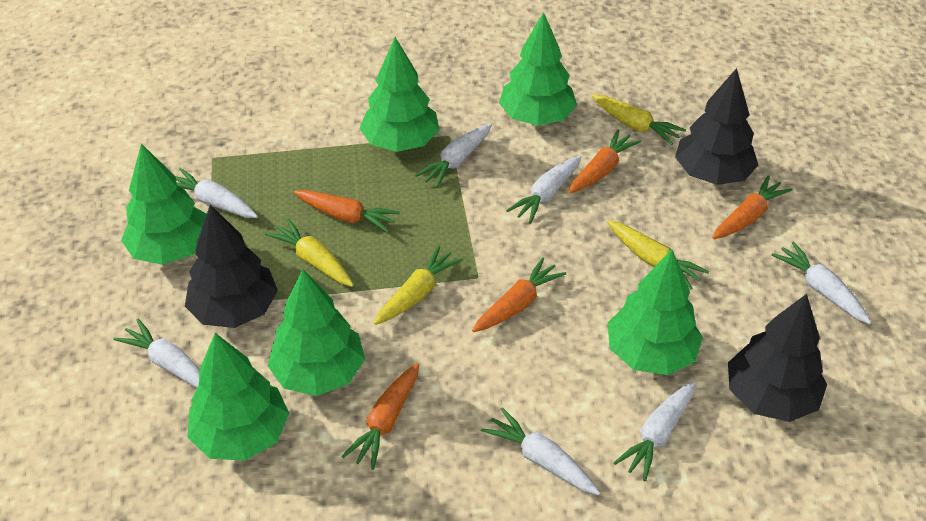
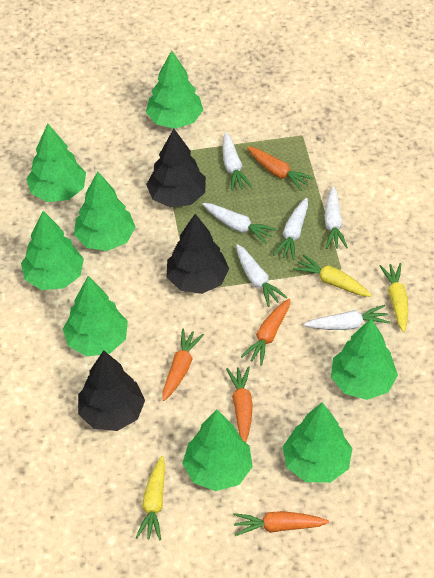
green tree: 6 -> 8
white carrot: 7 -> 6
yellow carrot: 4 -> 3

